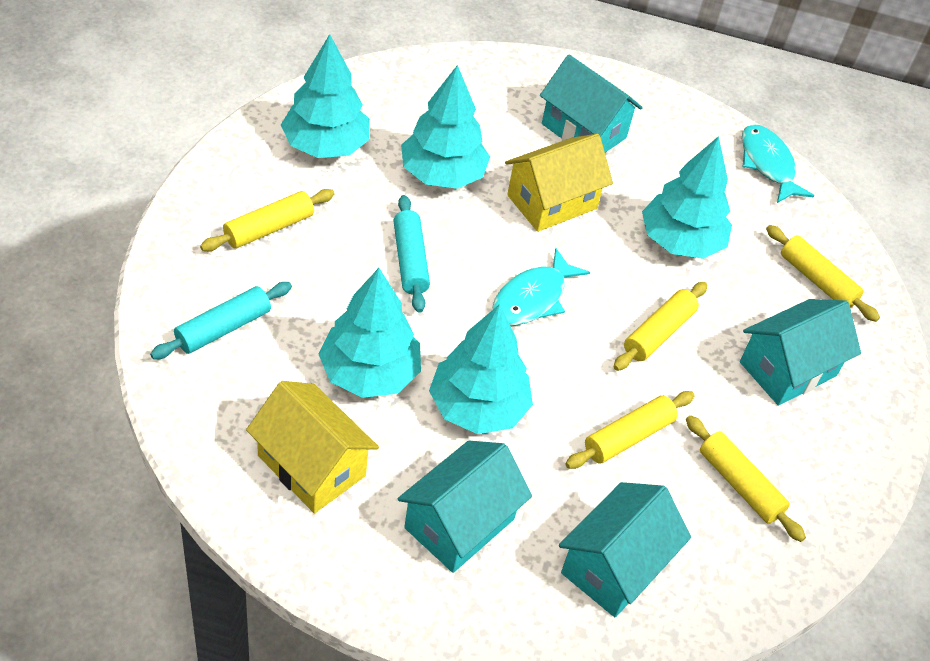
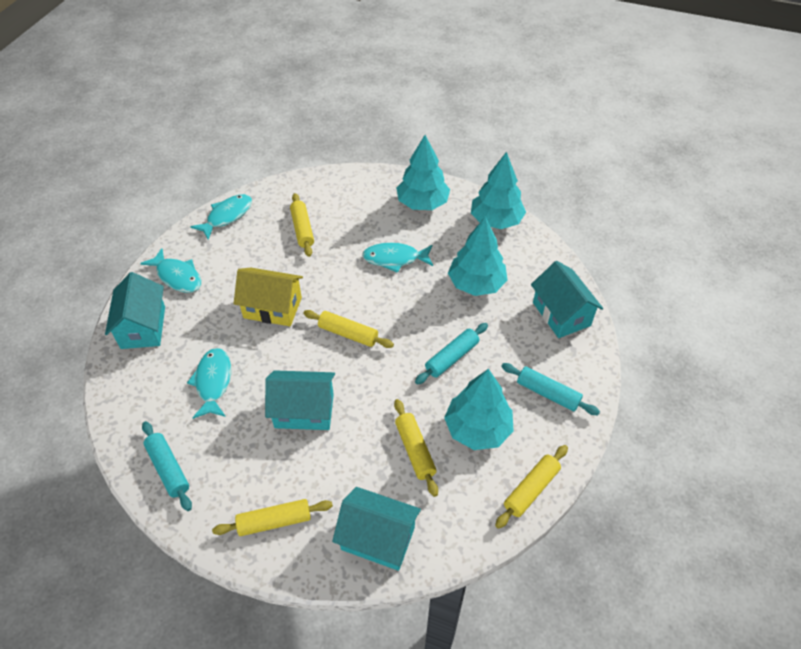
turquoise fish: 2 -> 4
turquoise rolling pin: 2 -> 3
turquoise tree: 5 -> 4
yellow house: 2 -> 1

